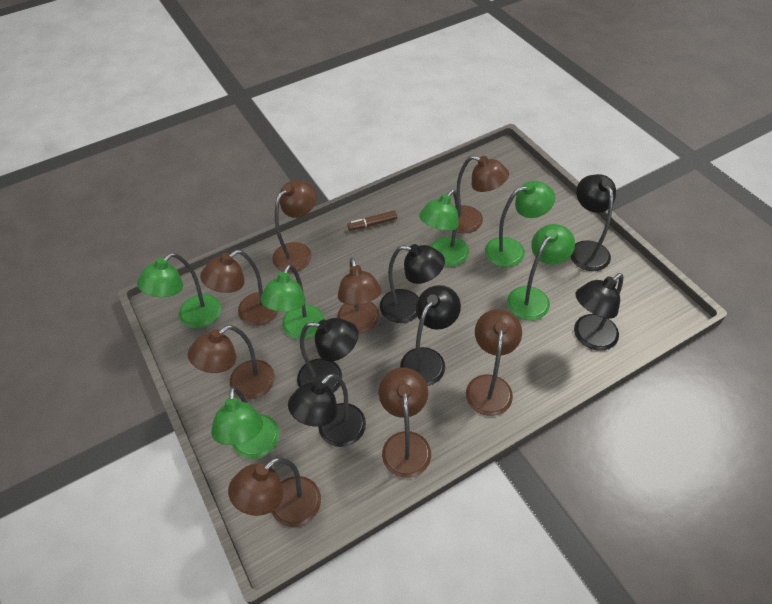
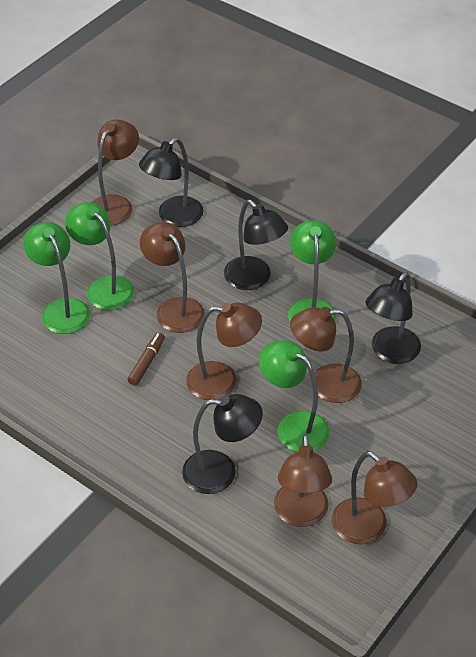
black lamp: 6 -> 4
brown lamp: 8 -> 6
green lamp: 6 -> 4

